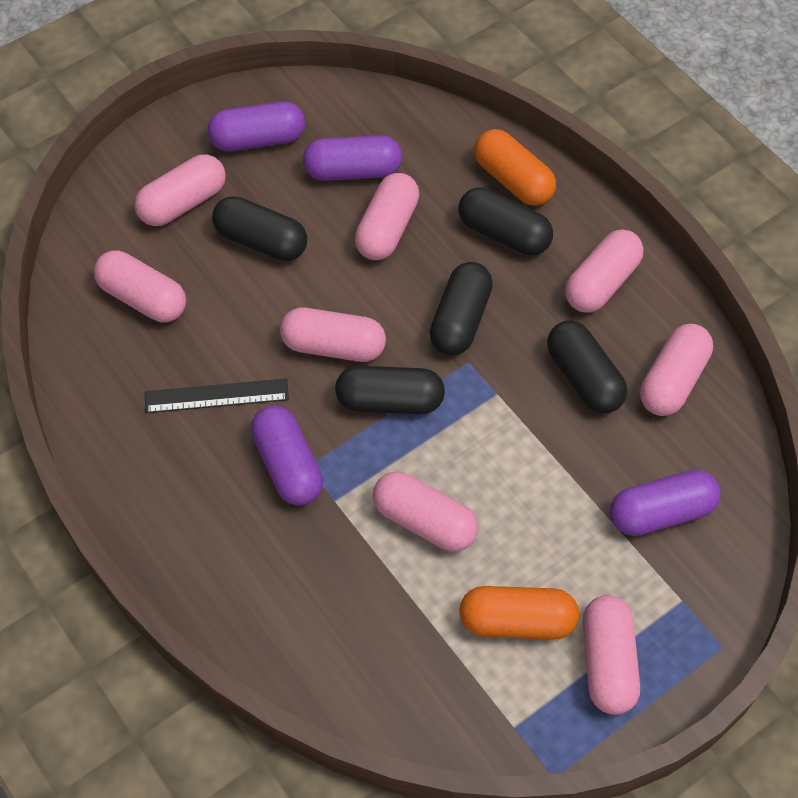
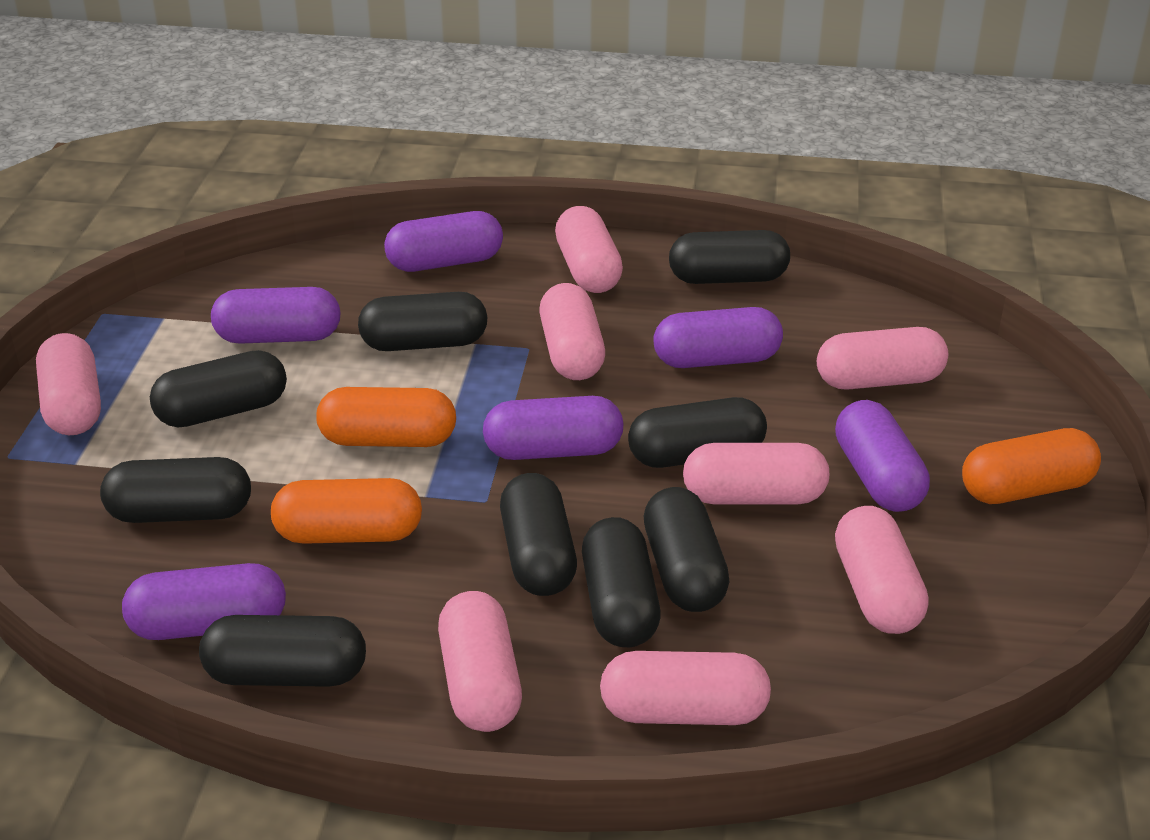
black capsule: 5 -> 9
black ruler: 1 -> 0
orange capsule: 2 -> 3
purple capsule: 4 -> 6

